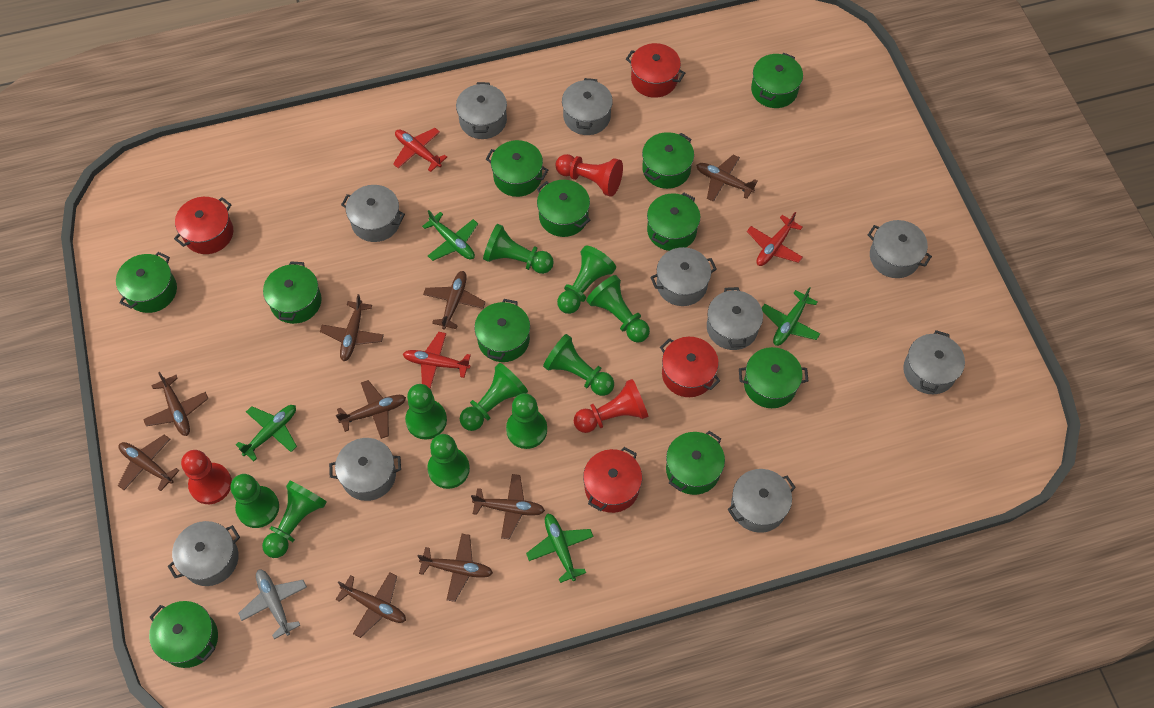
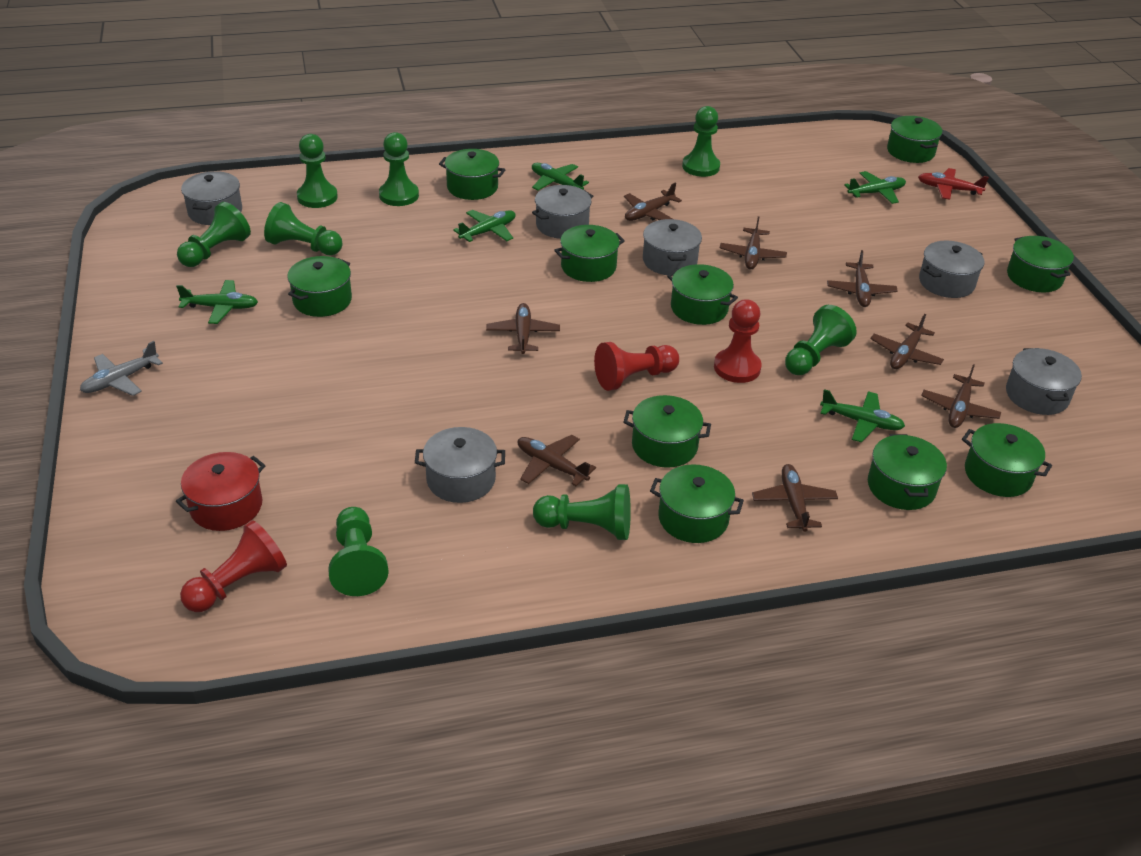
brown plane: 9 -> 8
green pawn: 10 -> 8
green plane: 4 -> 5
green pot: 11 -> 10
grey pot: 10 -> 6
red plane: 3 -> 1
red pot: 4 -> 1

